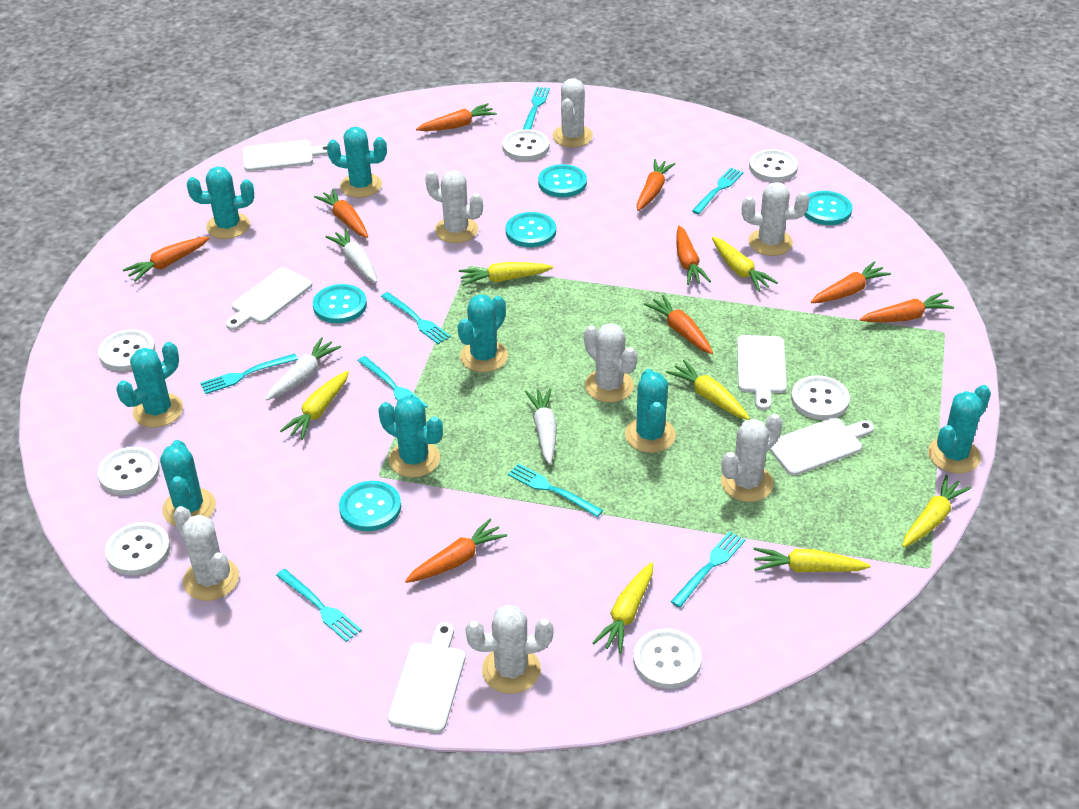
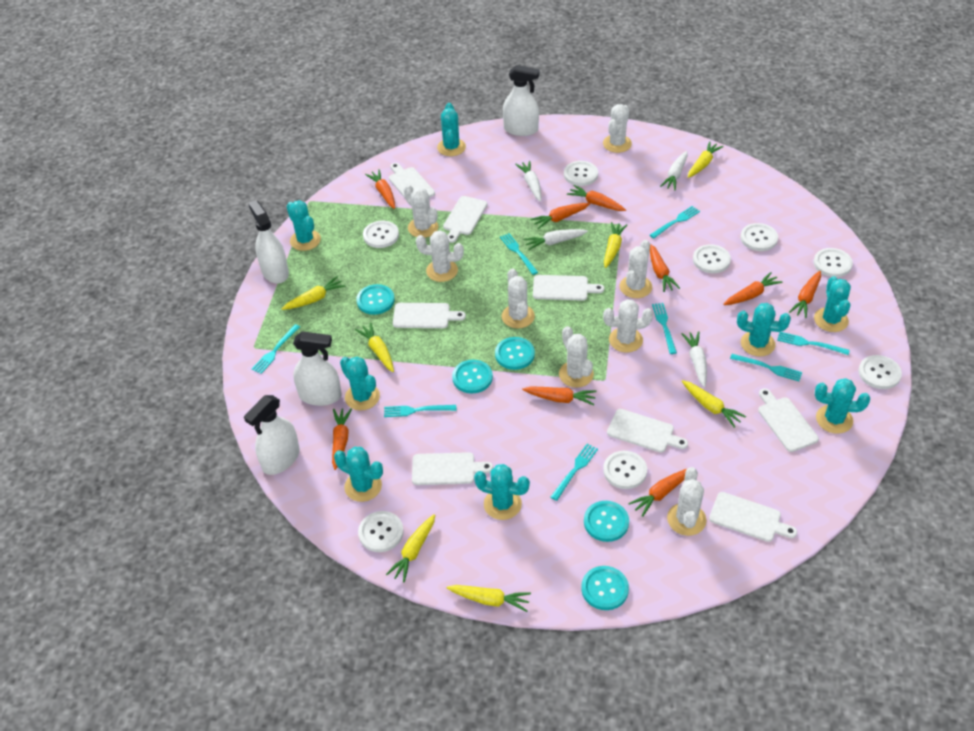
white button: 7 -> 8
white cactus: 7 -> 8
white carrot: 3 -> 4
white cutting board: 5 -> 8
white spray bottle: 0 -> 4

